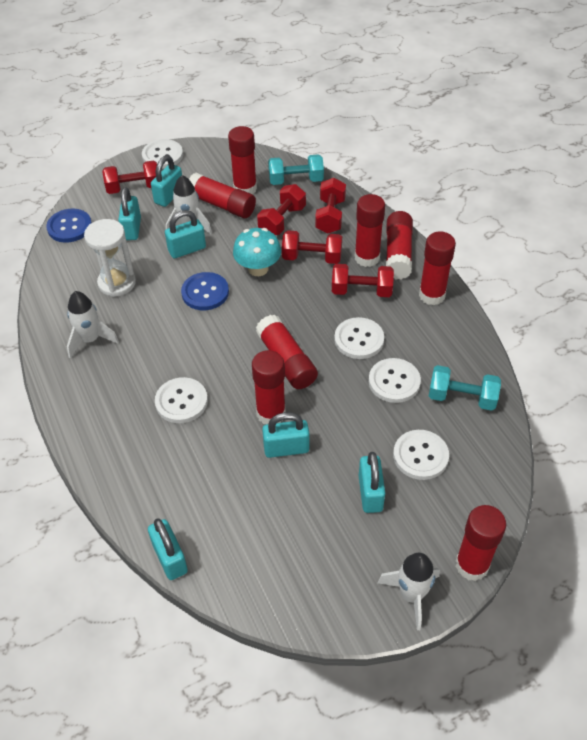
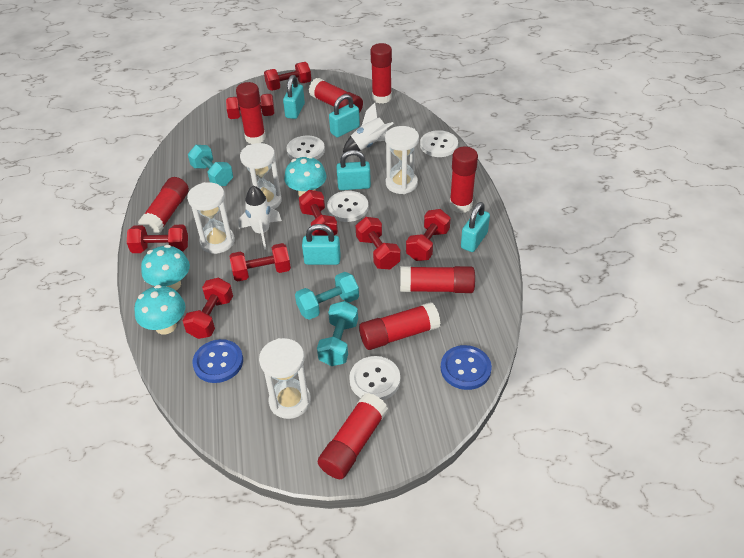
red dumbbell: 5 -> 8
turquoise dumbbell: 2 -> 3
turquoise mushroom: 1 -> 3
turquoise padlock: 6 -> 5
white button: 5 -> 4
white hourglass: 1 -> 4
white rocket: 3 -> 2

